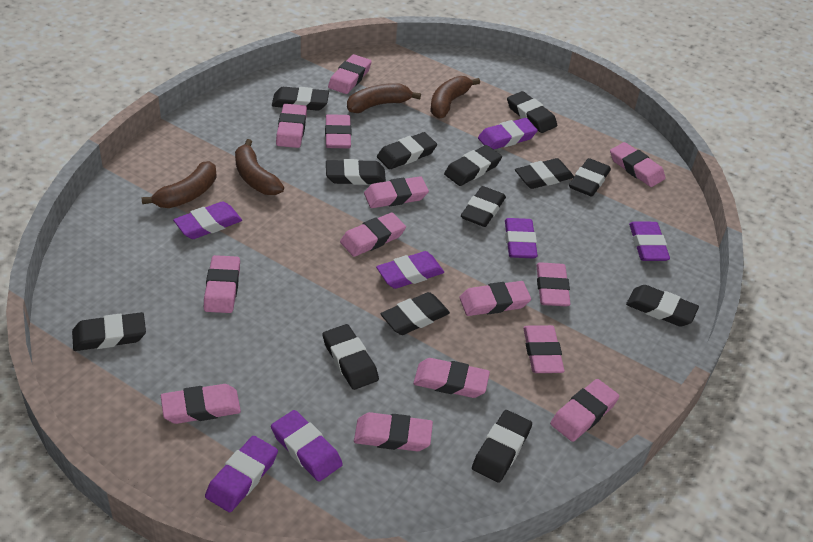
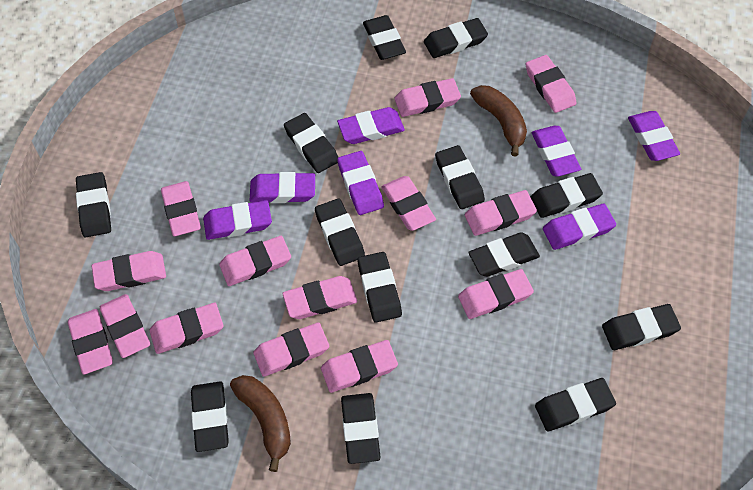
brown banana: 4 -> 2

